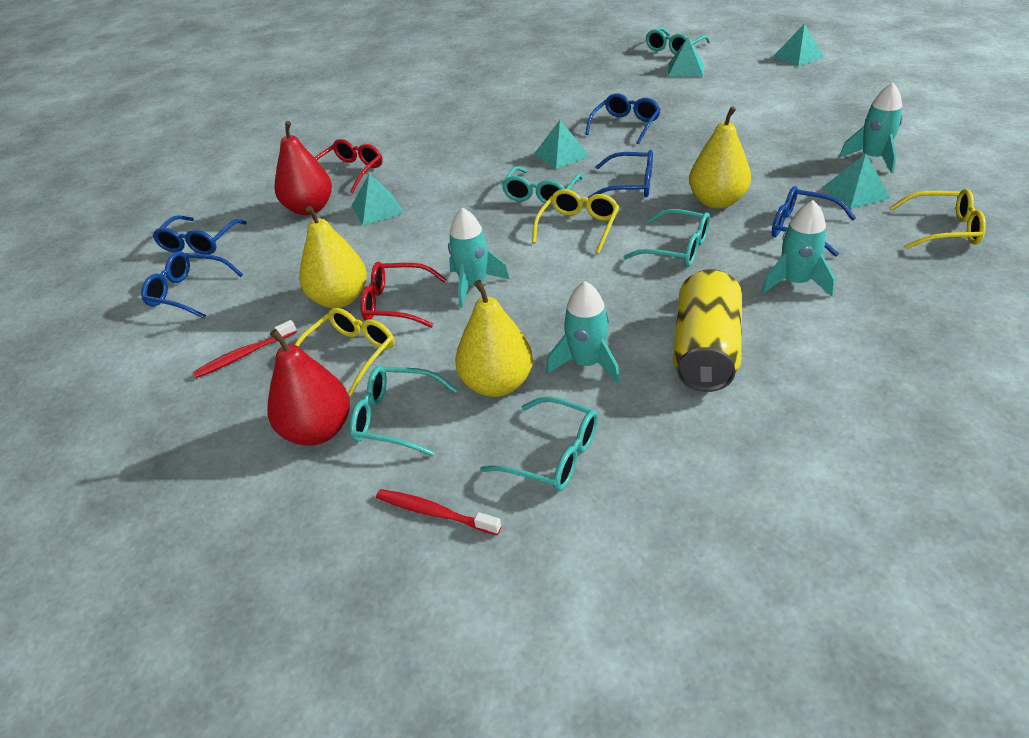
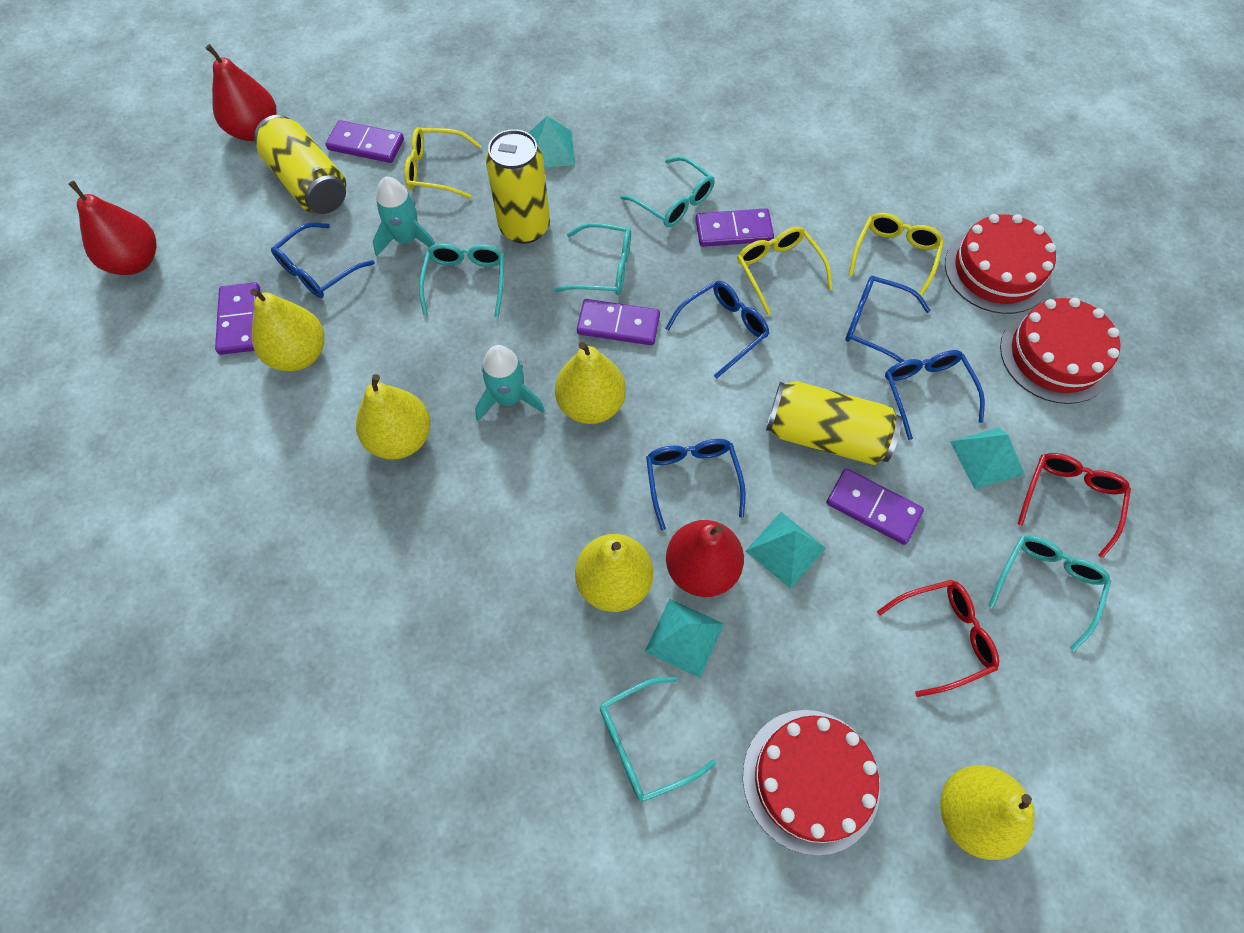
purple domino: 0 -> 5
red cake: 0 -> 3
red pear: 2 -> 3
red toothbrush: 2 -> 0
turquoise pyramid: 5 -> 4
turquoise rocket: 4 -> 2
yellow can: 1 -> 3
yellow pear: 3 -> 5

